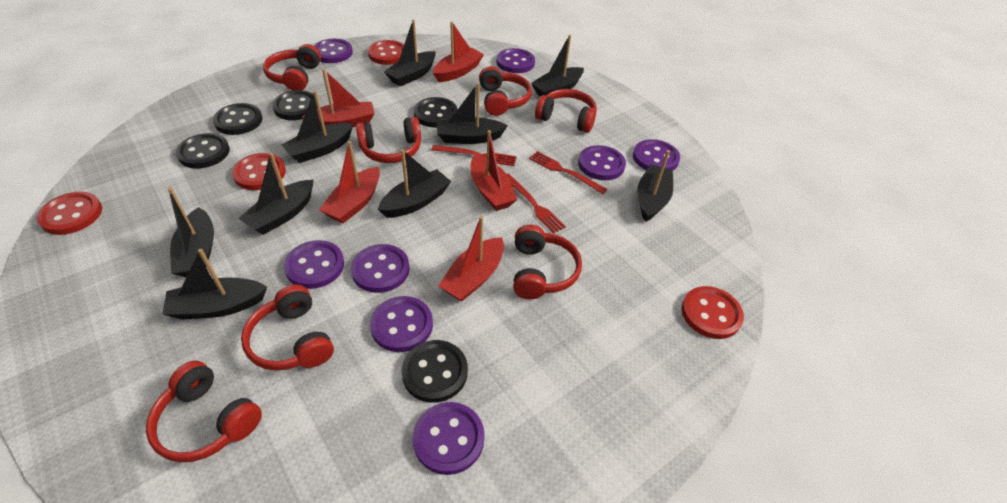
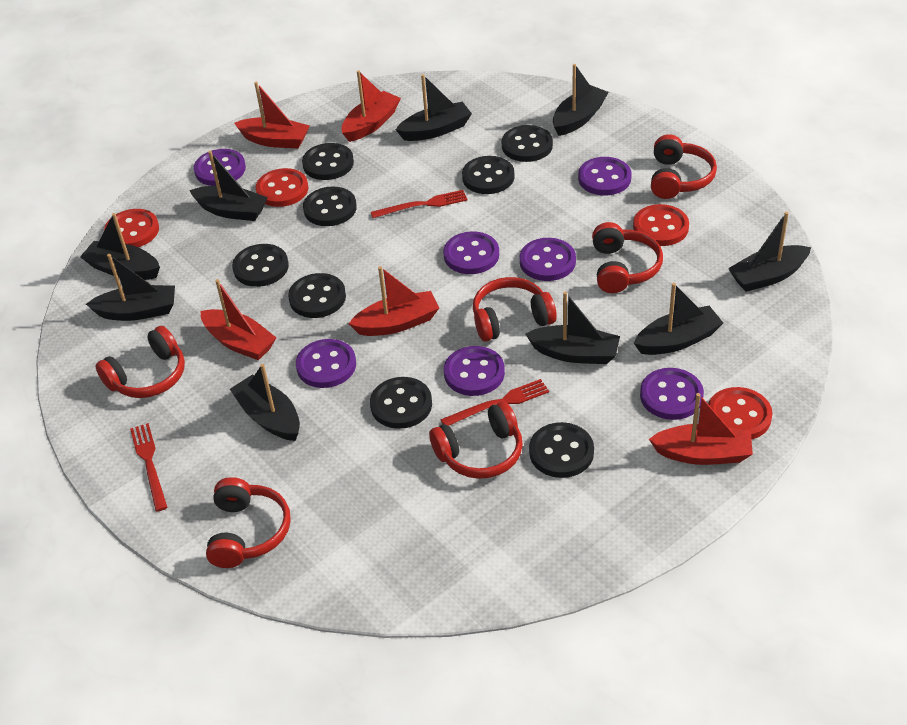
black button: 5 -> 8
purple button: 8 -> 7
red headphones: 7 -> 6

